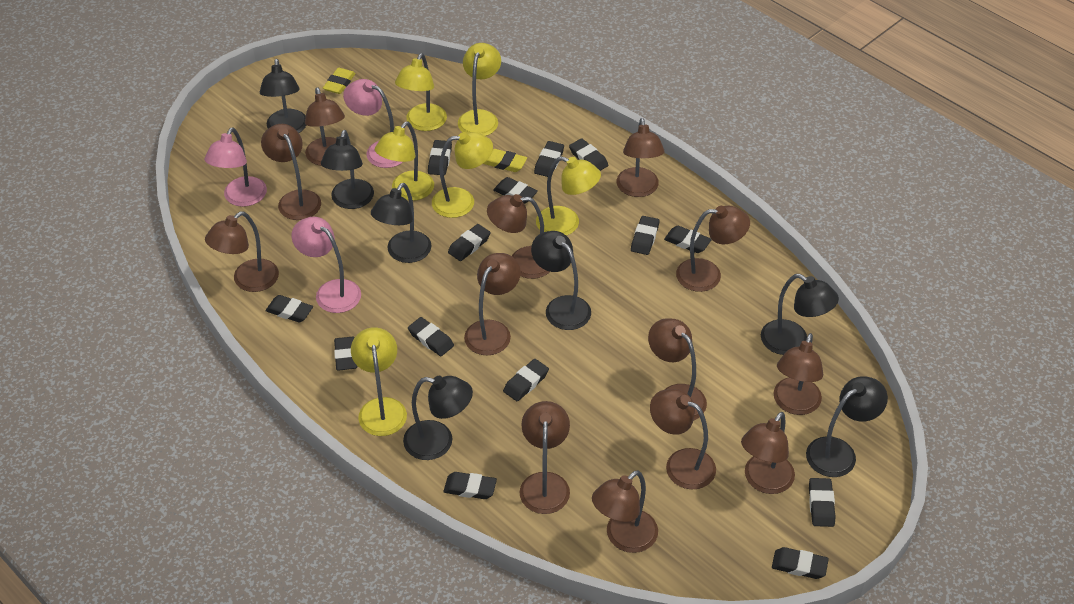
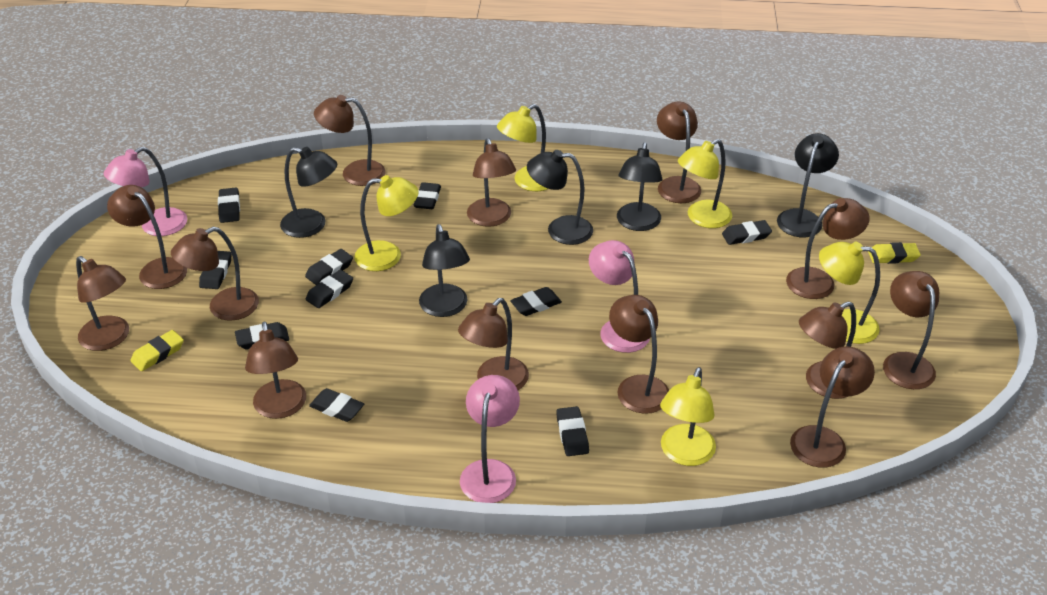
black eraser: 14 -> 10
black lamp: 7 -> 5
yellow lamp: 6 -> 5

